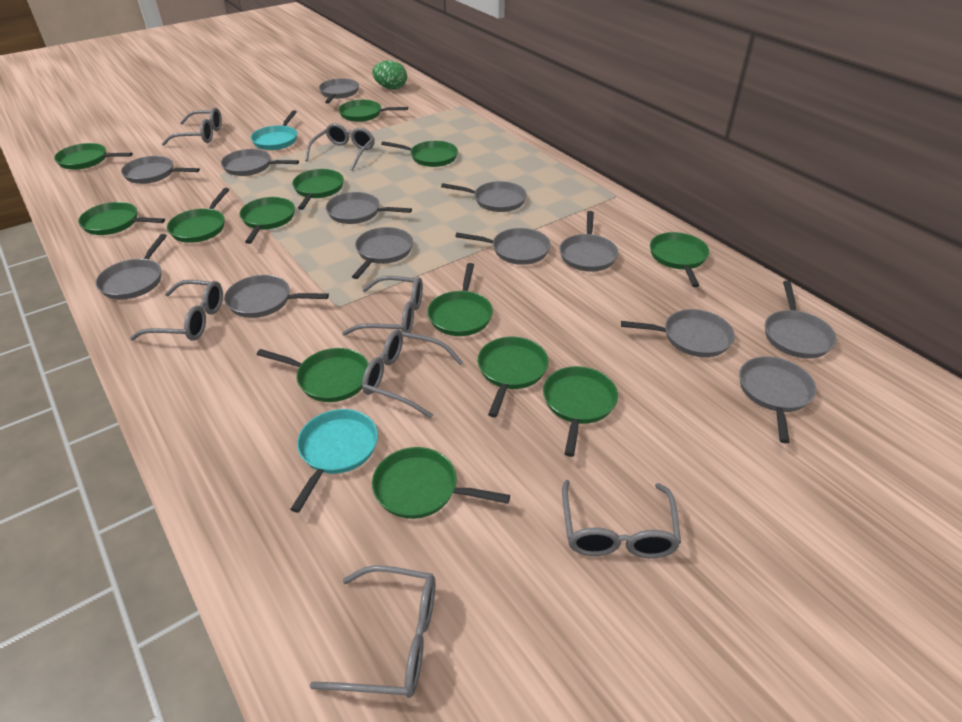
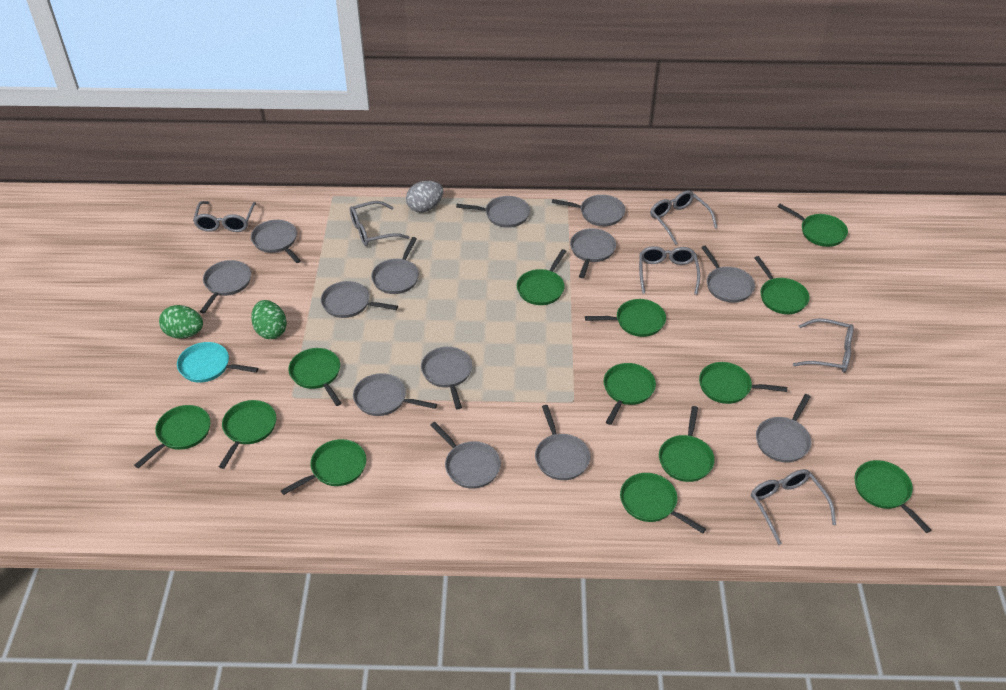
green egg: 1 -> 2
grey egg: 0 -> 1
grey glasses: 7 -> 6
turquoise pan: 2 -> 1

